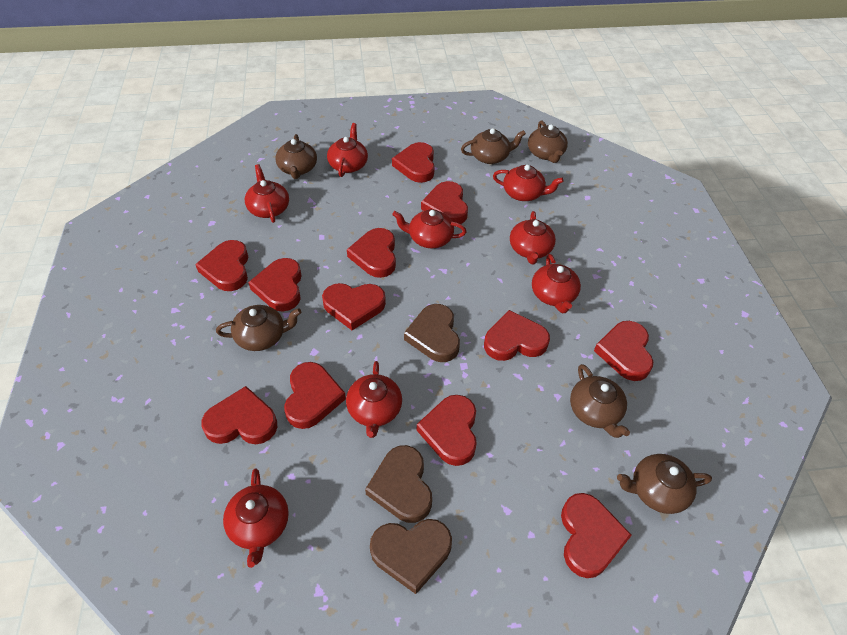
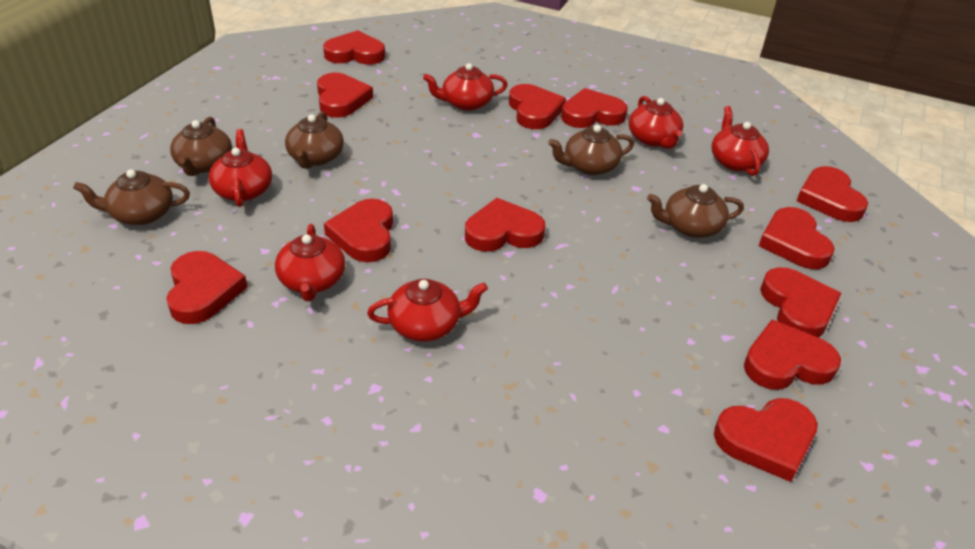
brown heart: 3 -> 0
brown teapot: 6 -> 5
red teapot: 8 -> 6

